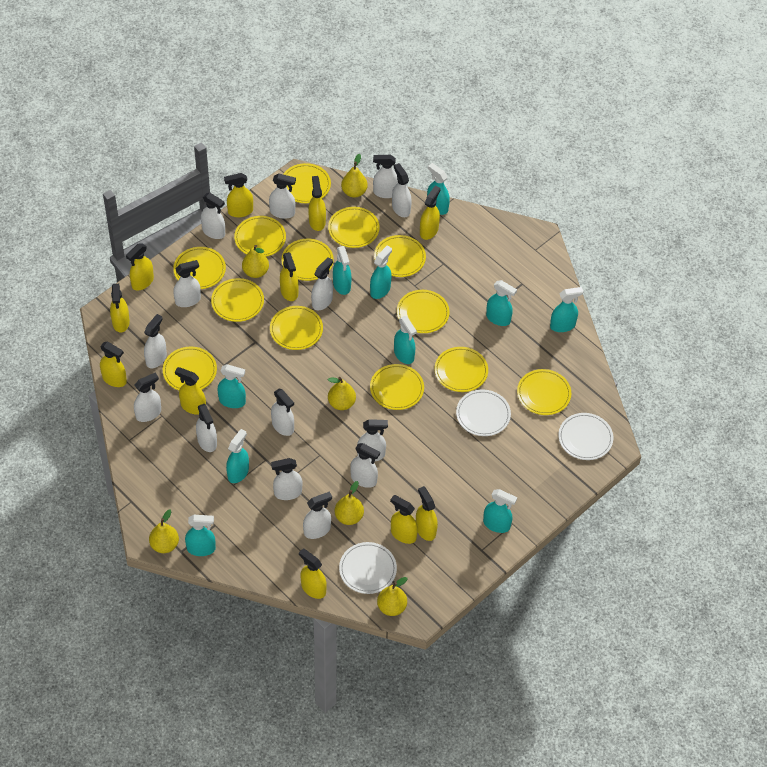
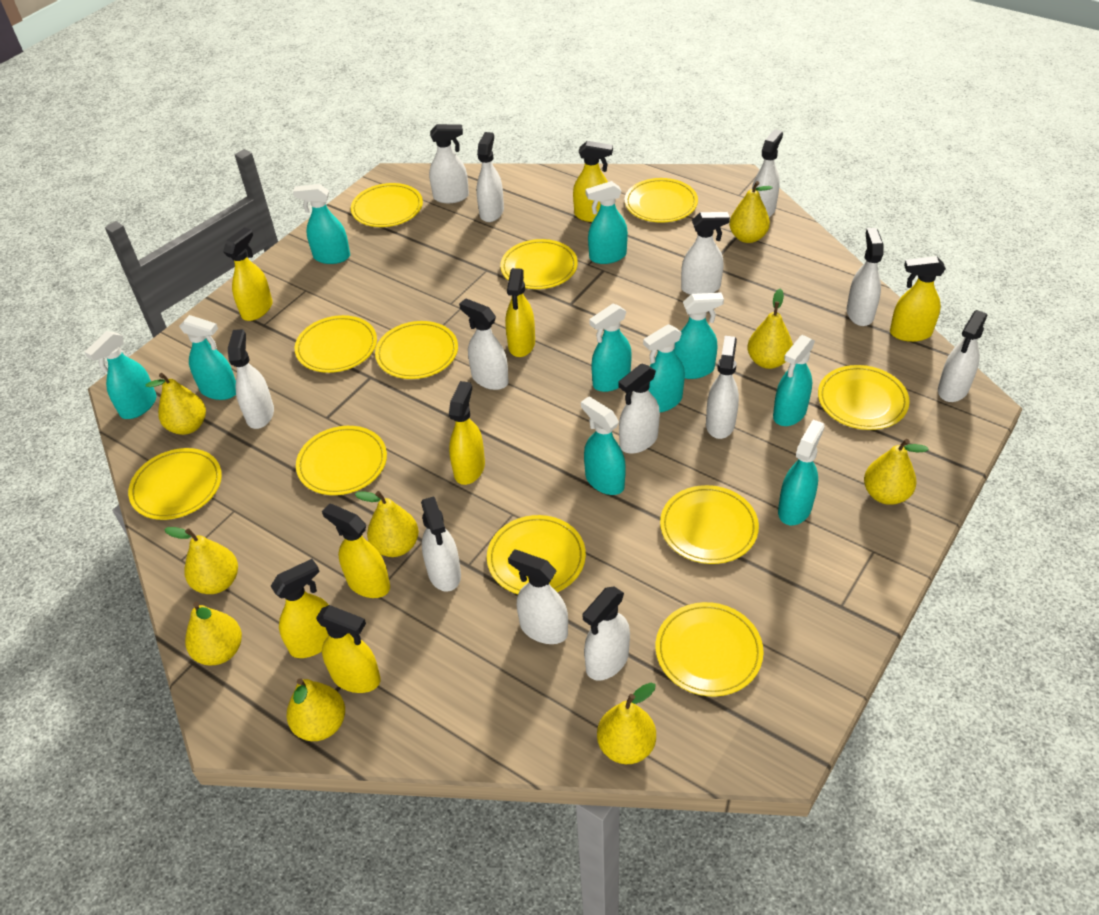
white plate: 3 -> 0
white spray bottle: 14 -> 13
yellow pear: 6 -> 9
yellow plate: 13 -> 11
yellow spray bottle: 11 -> 8

